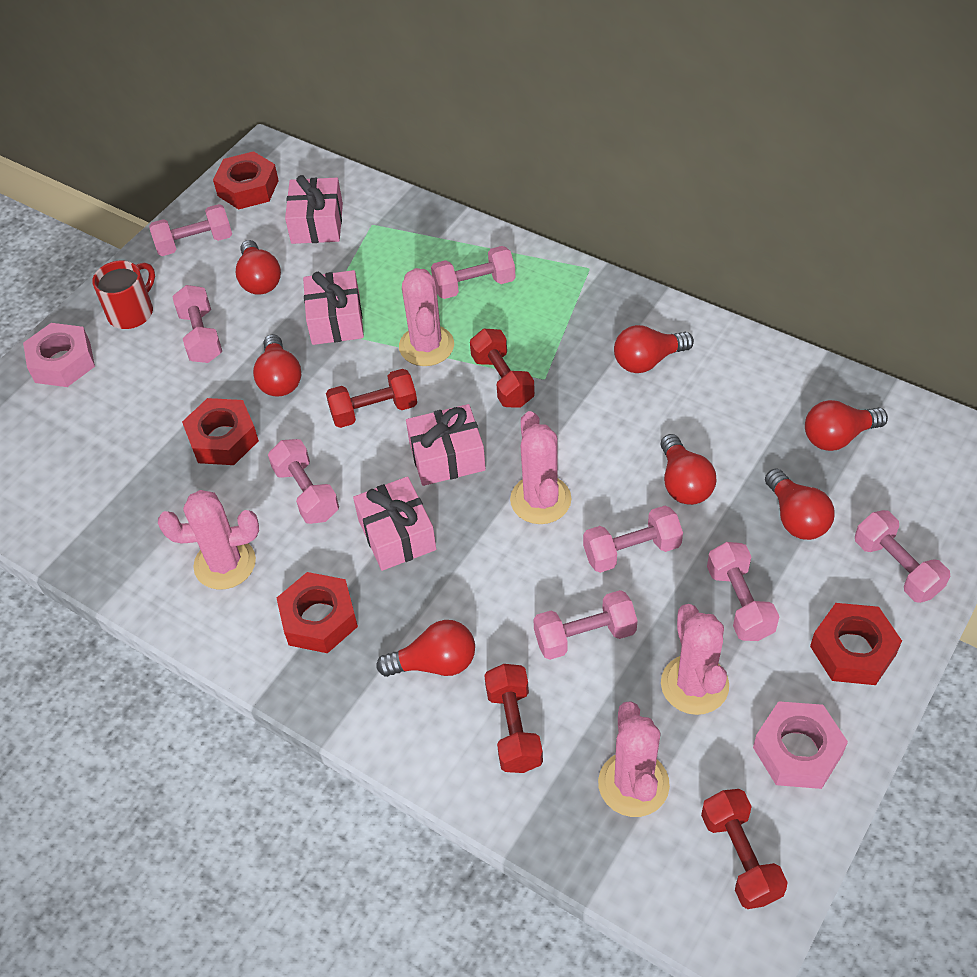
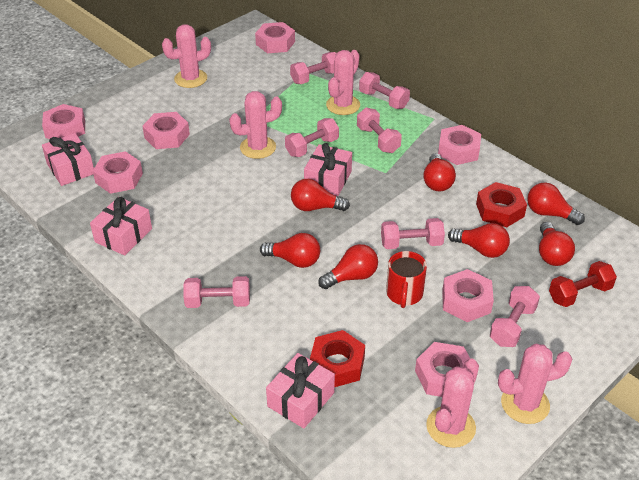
pink dumbbell: 8 -> 7
pink nut: 2 -> 7
red dumbbell: 4 -> 1
red nut: 4 -> 2

